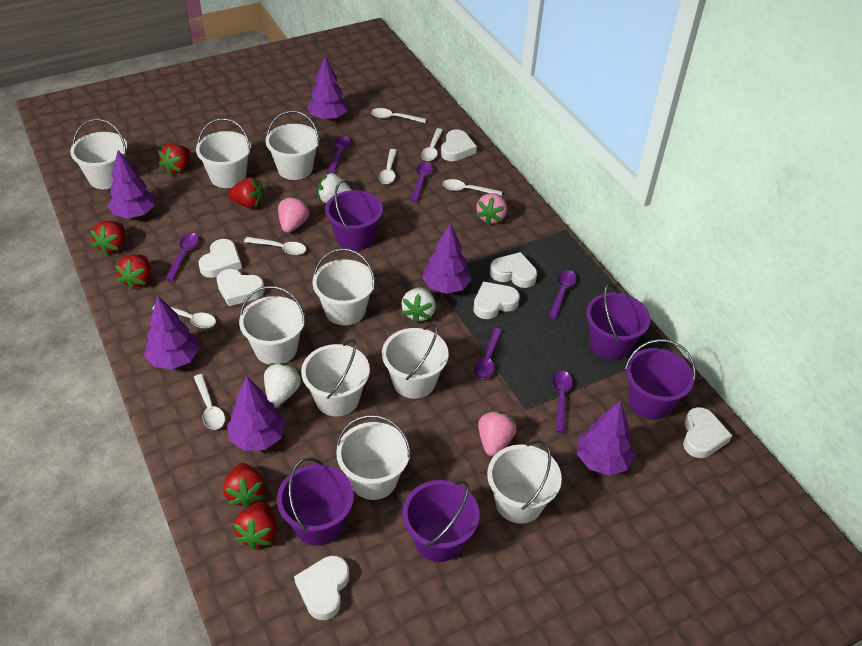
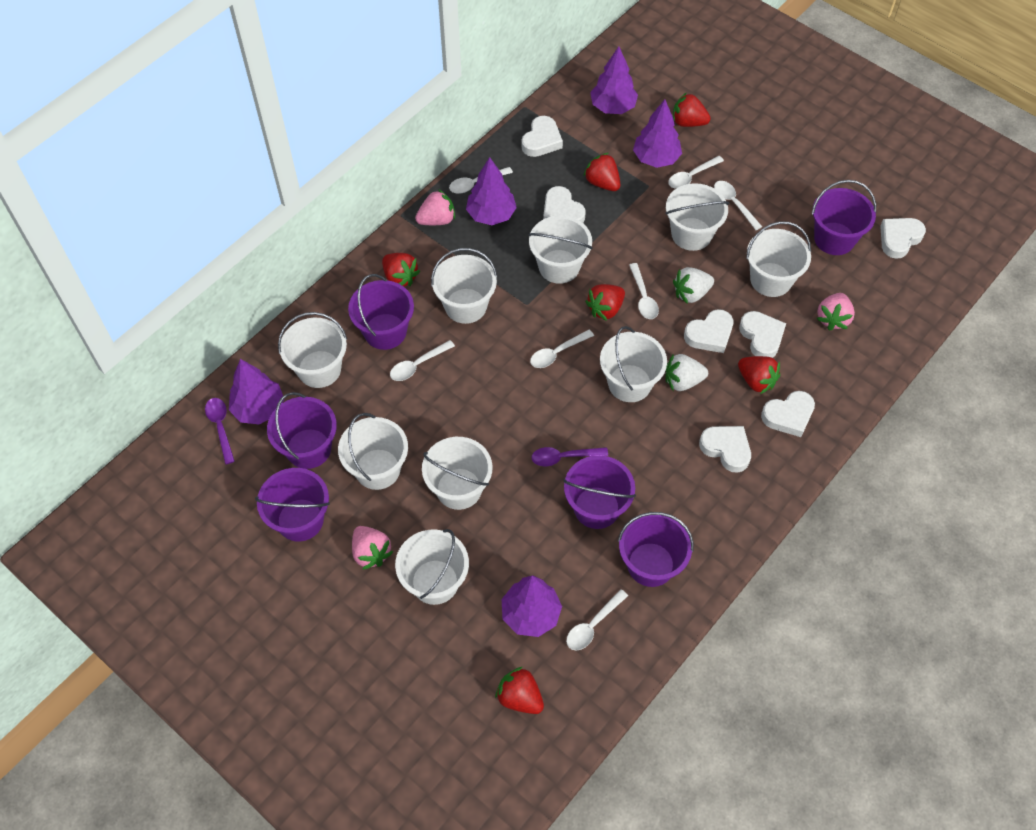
purple bucket: 5 -> 6
purple spoon: 6 -> 2
purple tree: 6 -> 5
white strawberry: 3 -> 2

